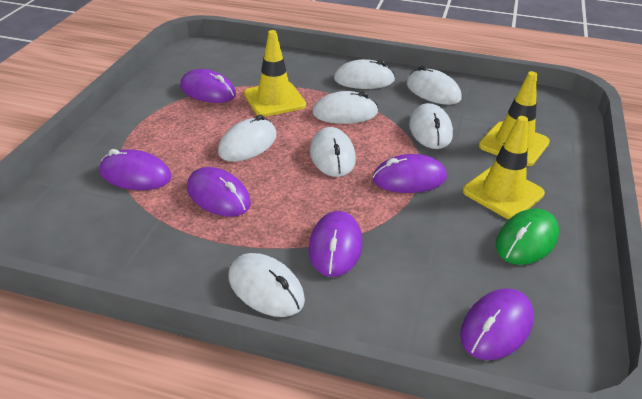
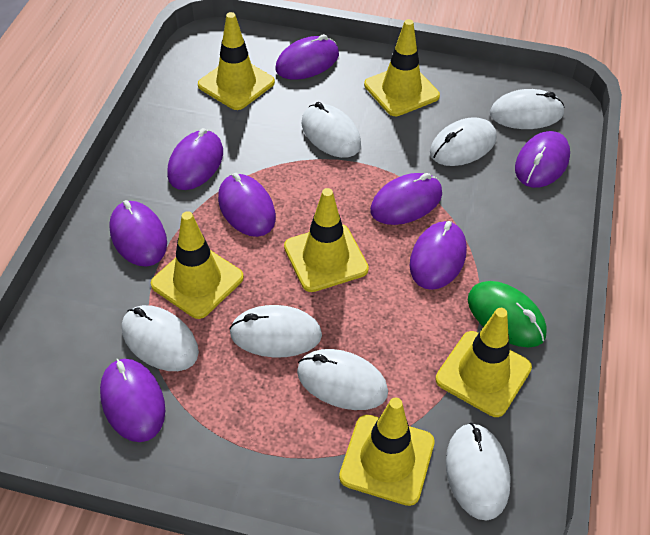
purple mouse: 6 -> 8
yellow traffic cone: 3 -> 6

